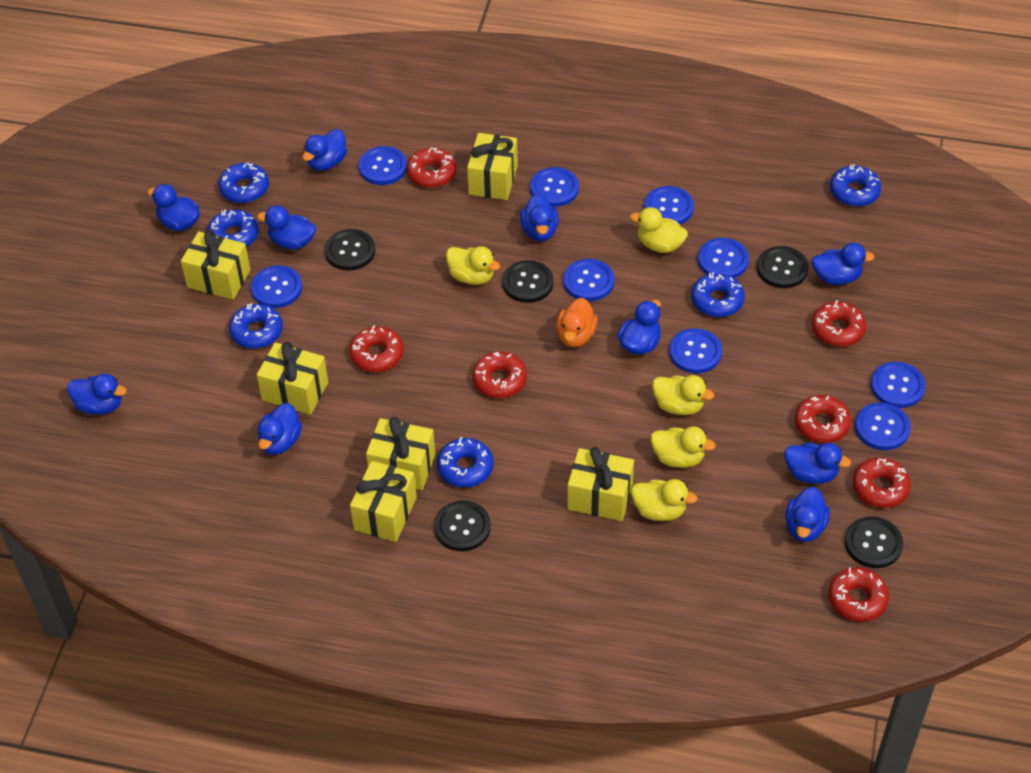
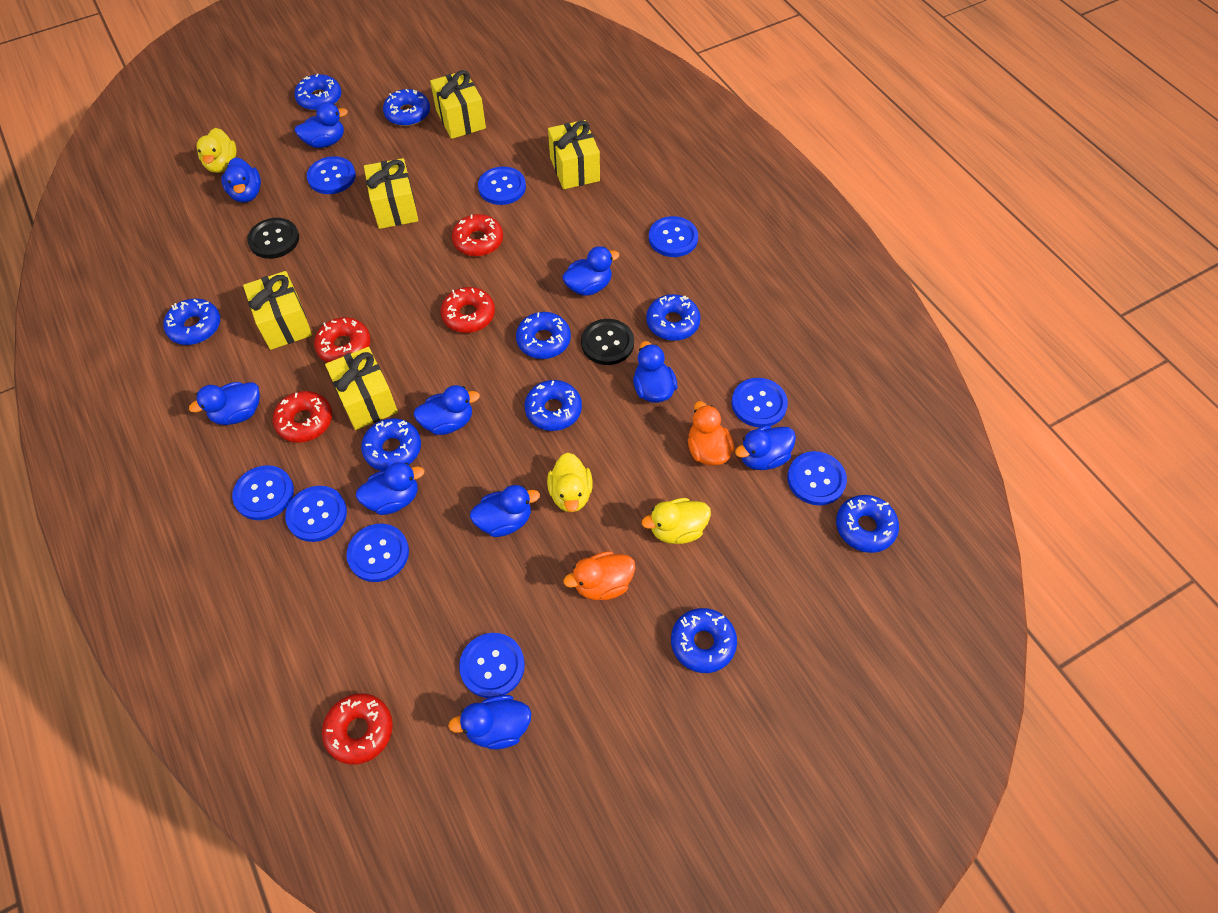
black button: 5 -> 2
blue donut: 6 -> 9
orange duck: 1 -> 2
red donut: 7 -> 5
yellow duck: 5 -> 3
yellow gift: 6 -> 5

